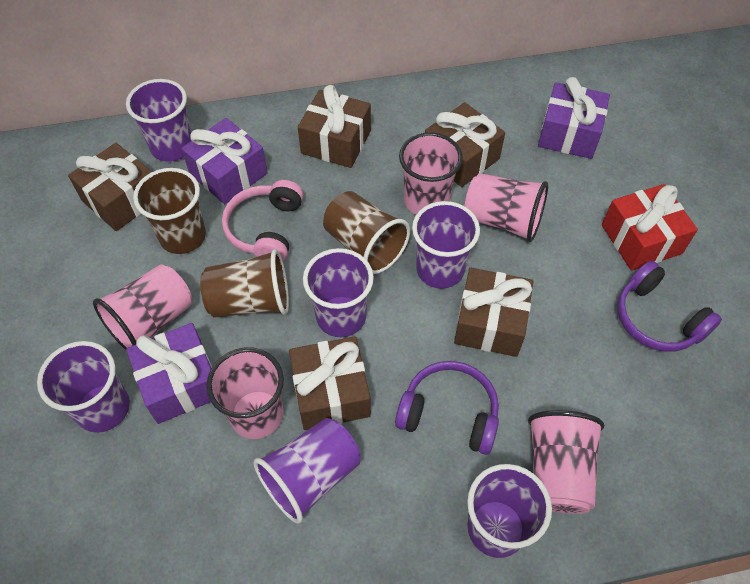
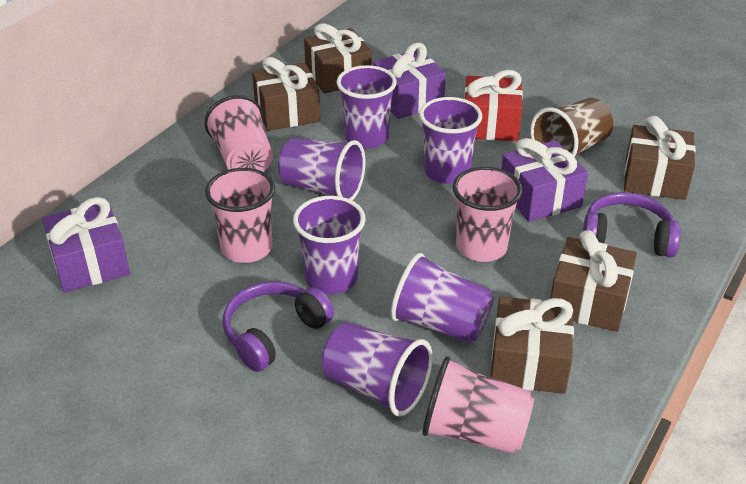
brown cup: 3 -> 1
pink cup: 5 -> 4
pink headphones: 1 -> 0

